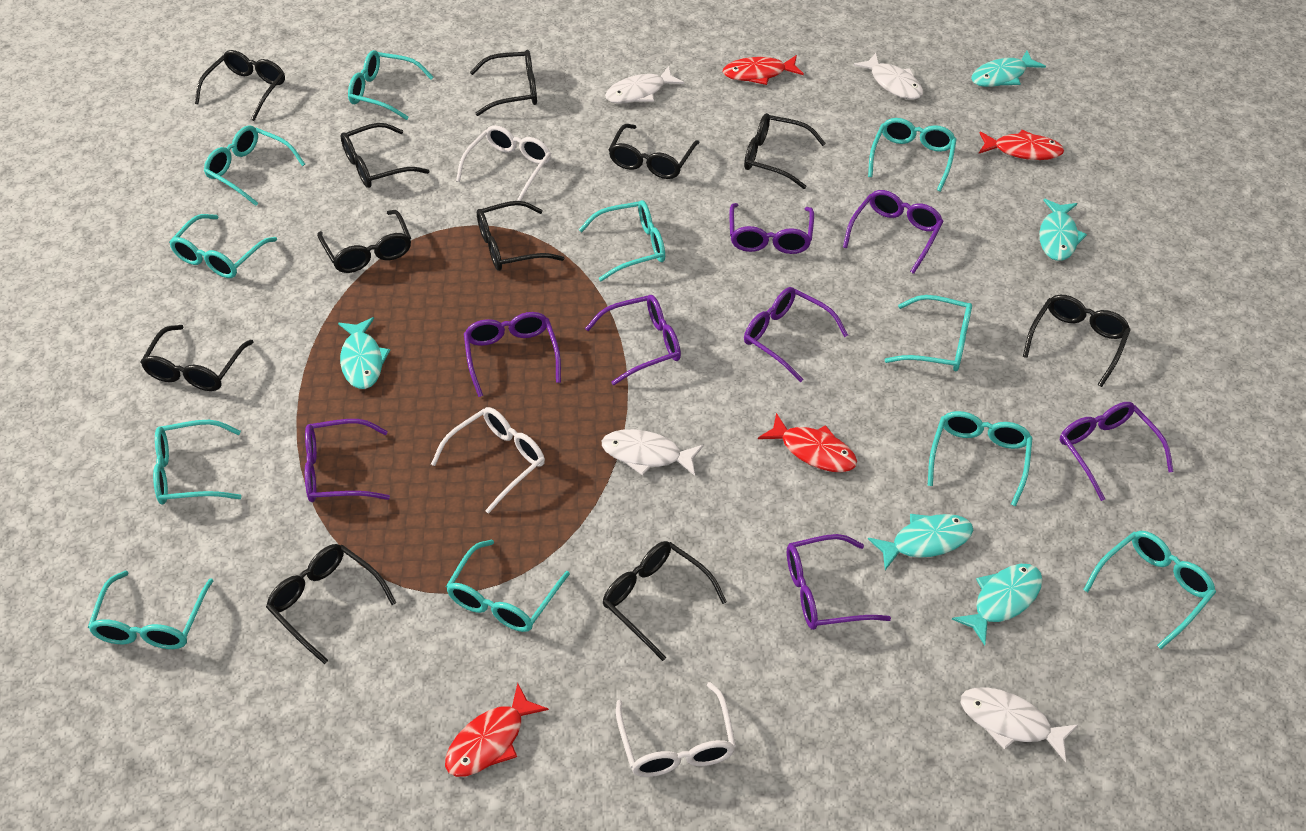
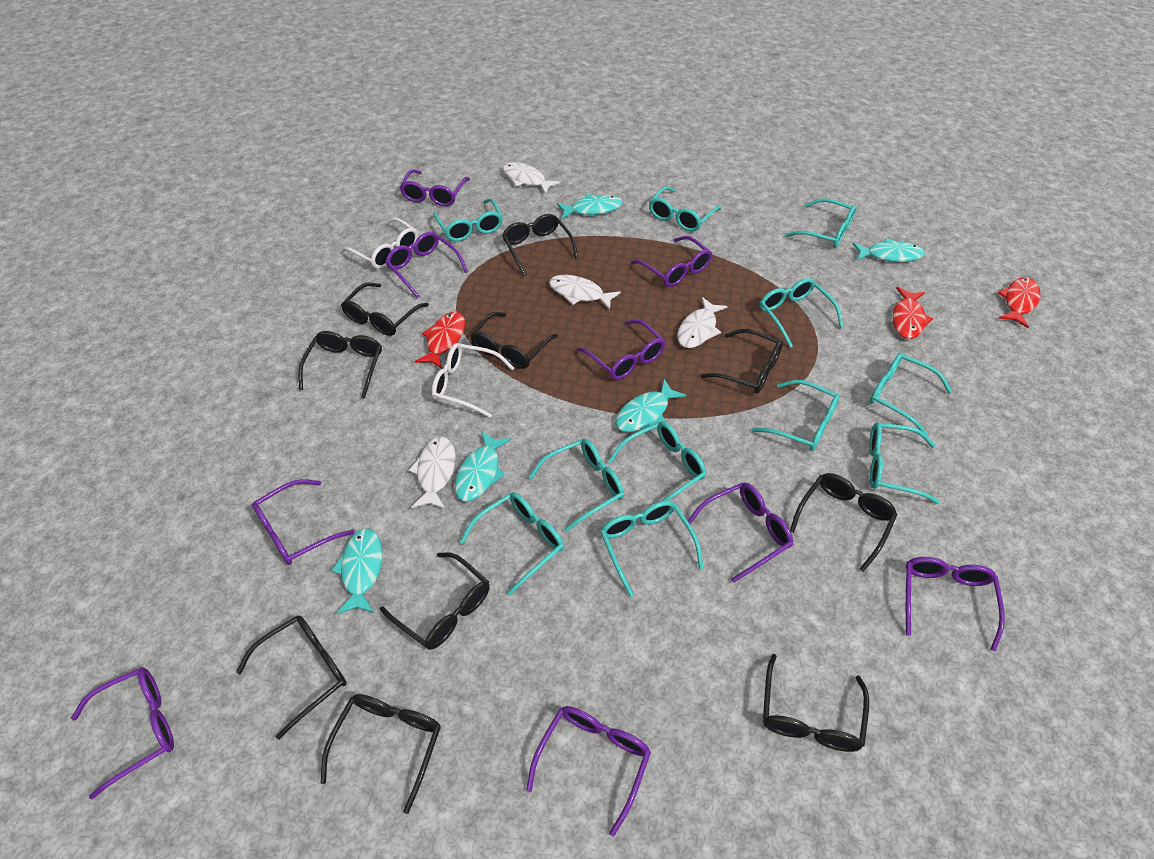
black glasses: 11 -> 10
purple glasses: 8 -> 9
red fish: 4 -> 3
white glasses: 3 -> 2

